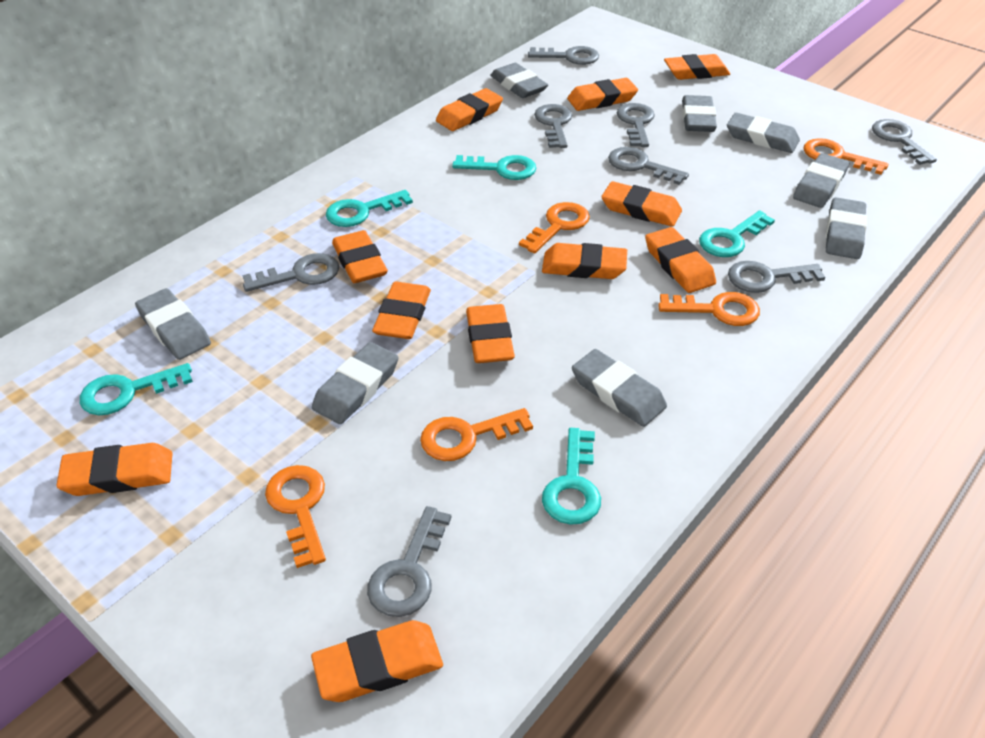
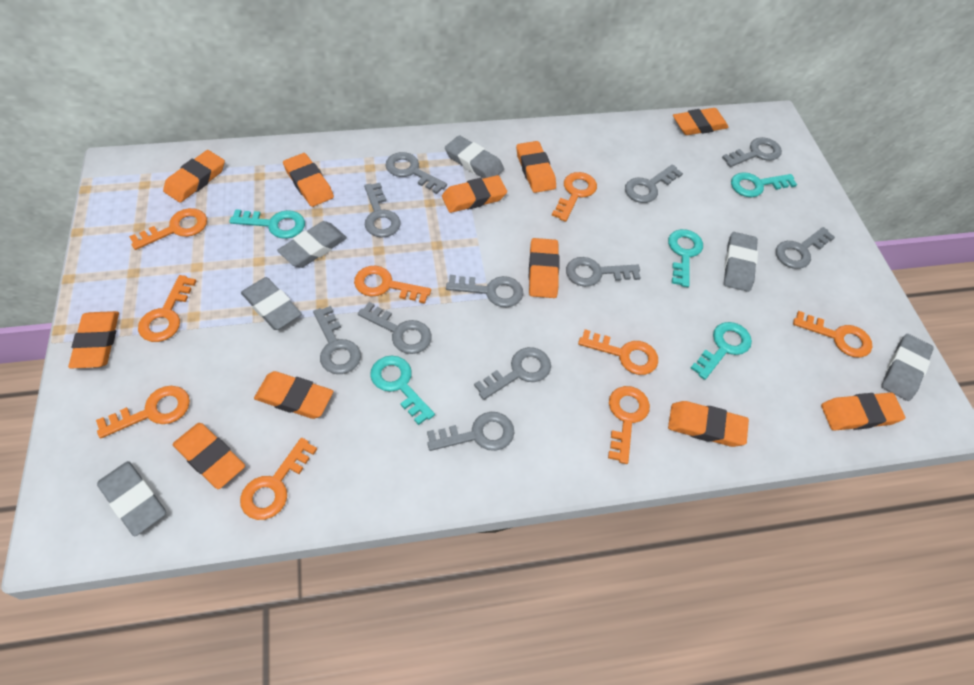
grey eraser: 8 -> 6
grey key: 8 -> 11
orange key: 5 -> 9

